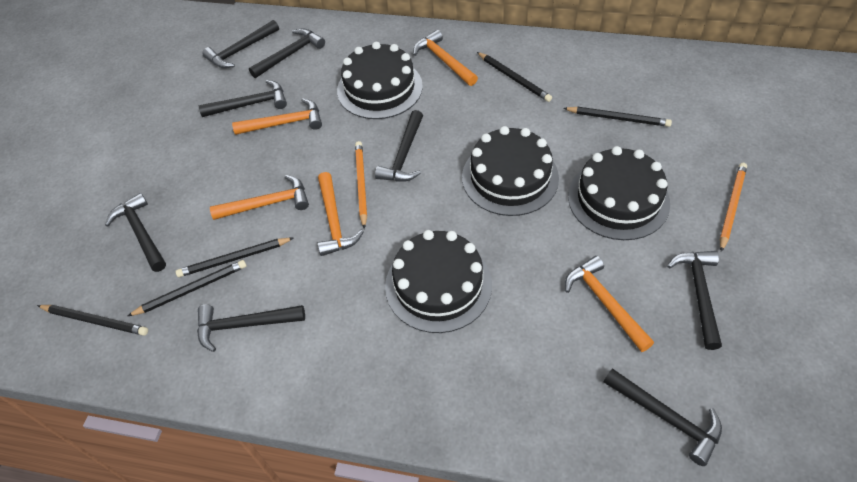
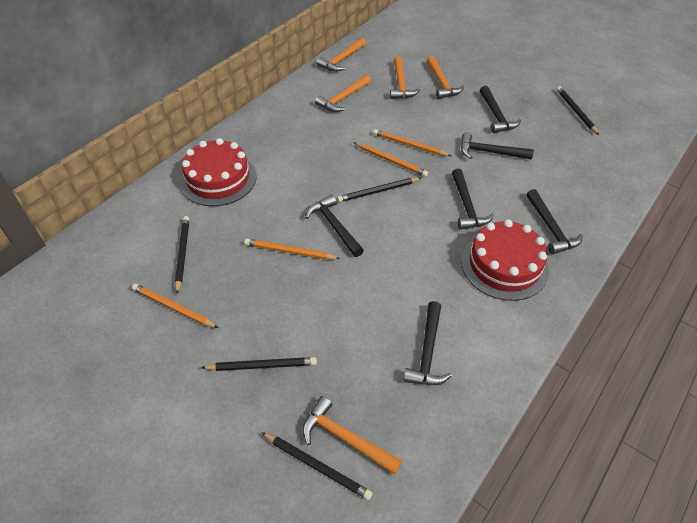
black cake: 4 -> 0
black hammer: 8 -> 6
orange pencil: 2 -> 4
red cake: 0 -> 2

